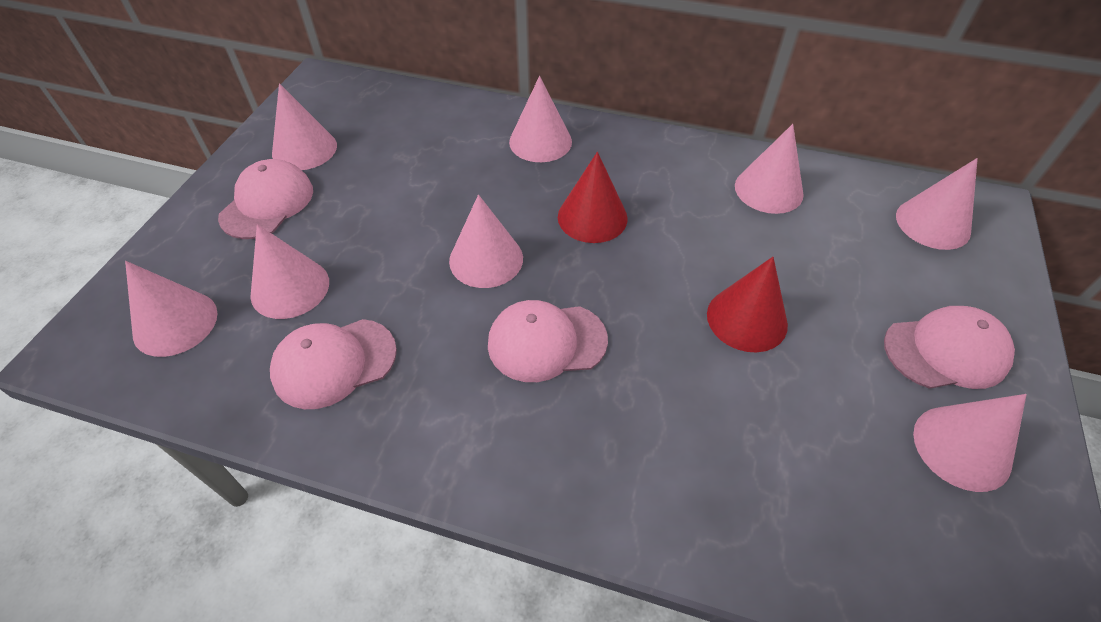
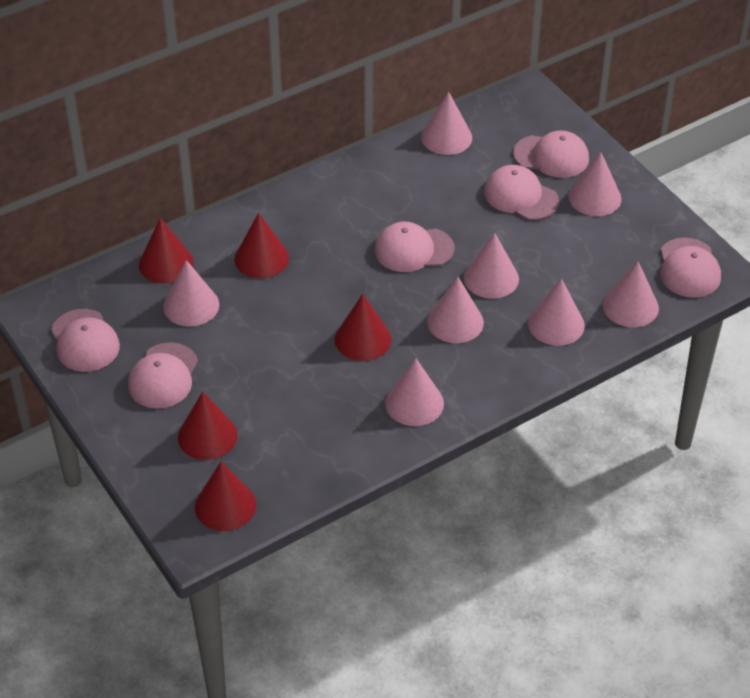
pink cap: 4 -> 6
red cone: 2 -> 5

